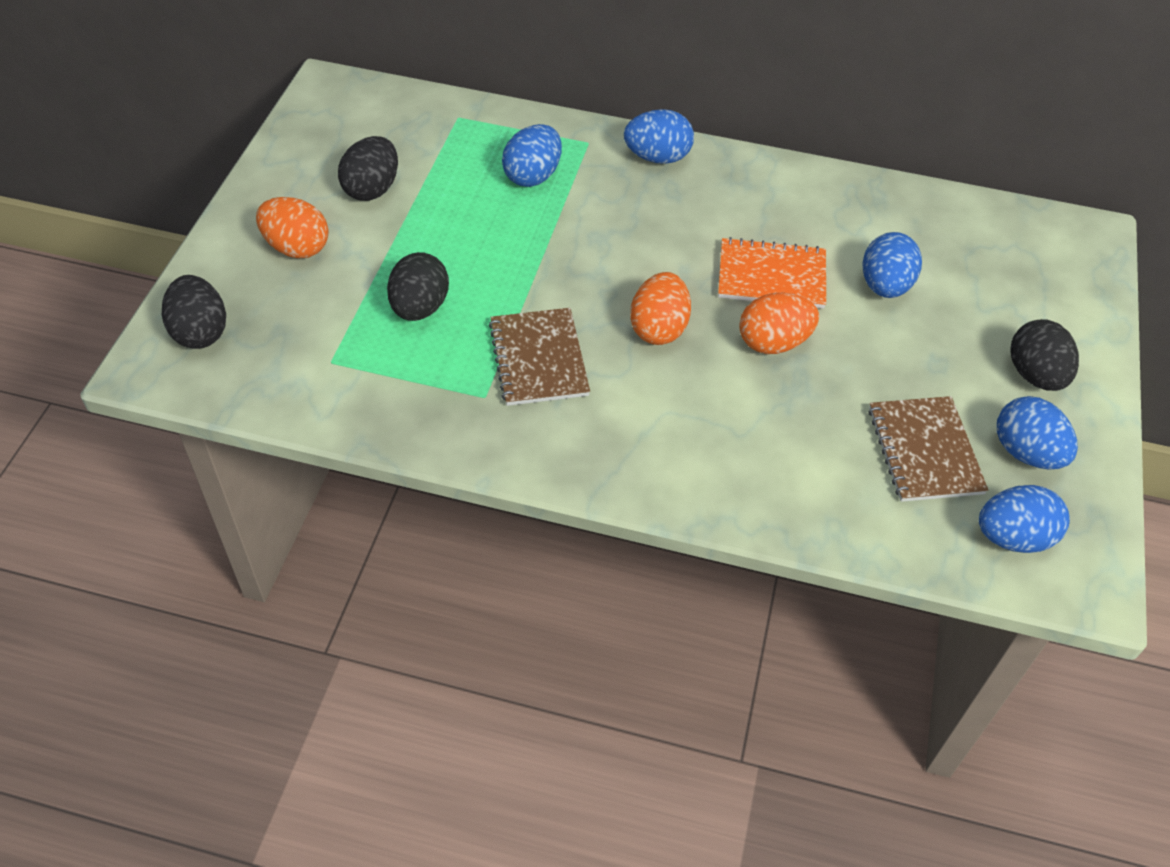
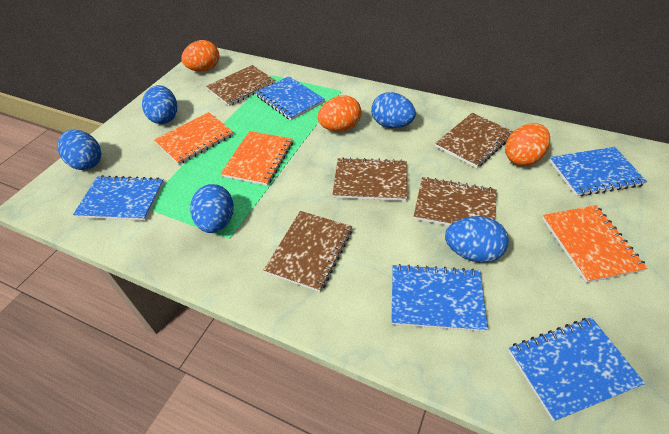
black egg: 4 -> 0
blue notebook: 0 -> 5
brown notebook: 2 -> 5
orange notebook: 1 -> 3

